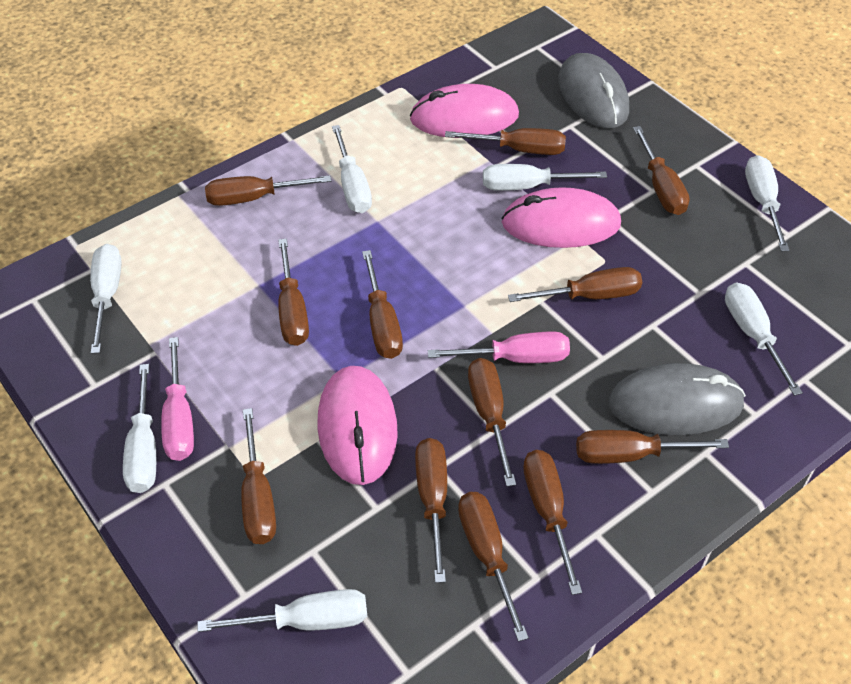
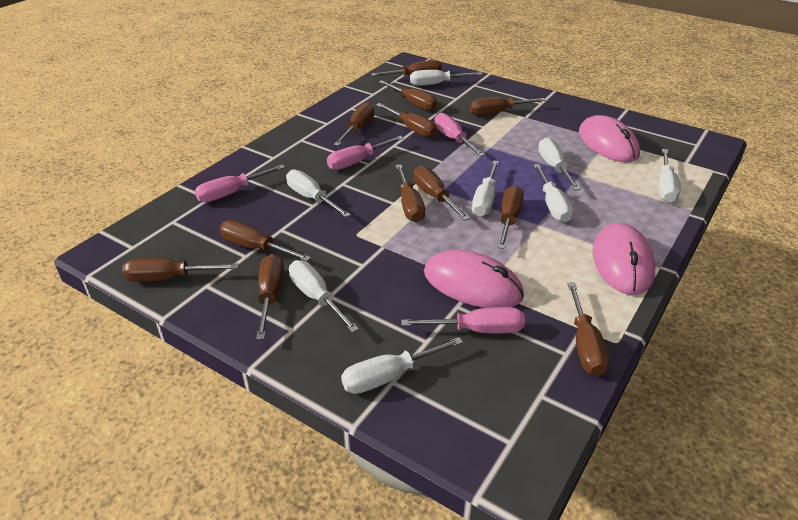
grey mouse: 2 -> 0
pink screwdriver: 2 -> 4
white screwdriver: 7 -> 8

